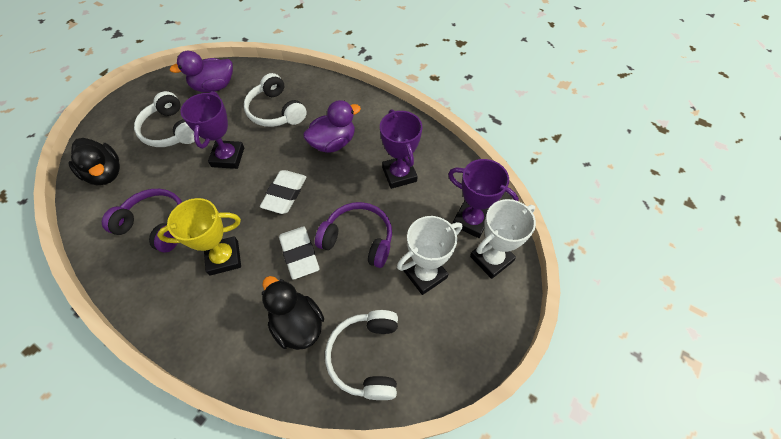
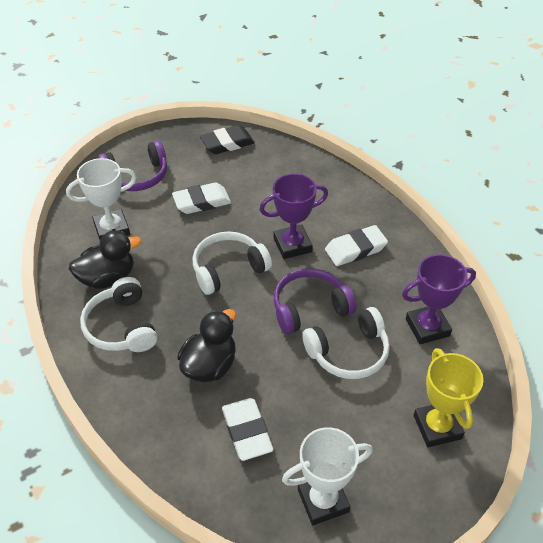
black eraser: 0 -> 1
purple duck: 2 -> 0
purple trophy: 3 -> 2
white eraser: 2 -> 3

